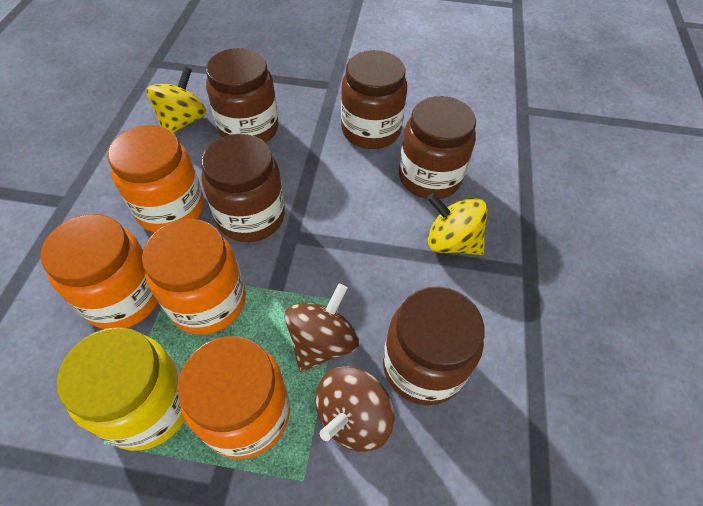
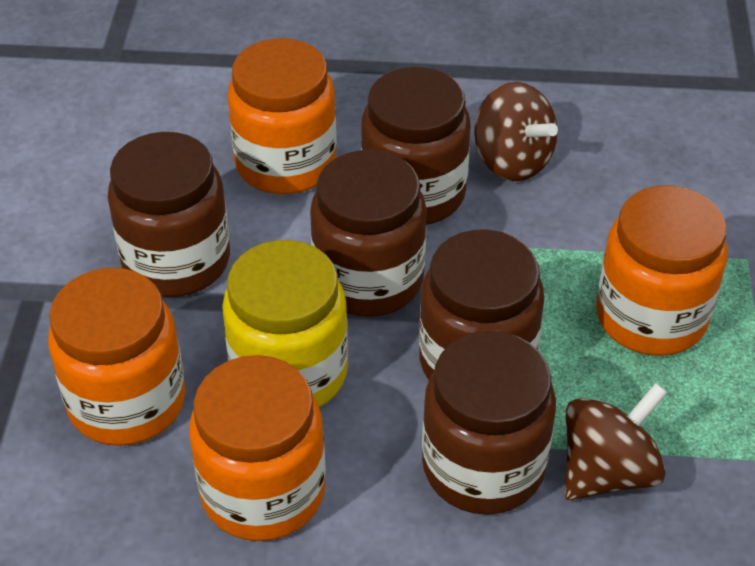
yellow spinning top: 2 -> 0

